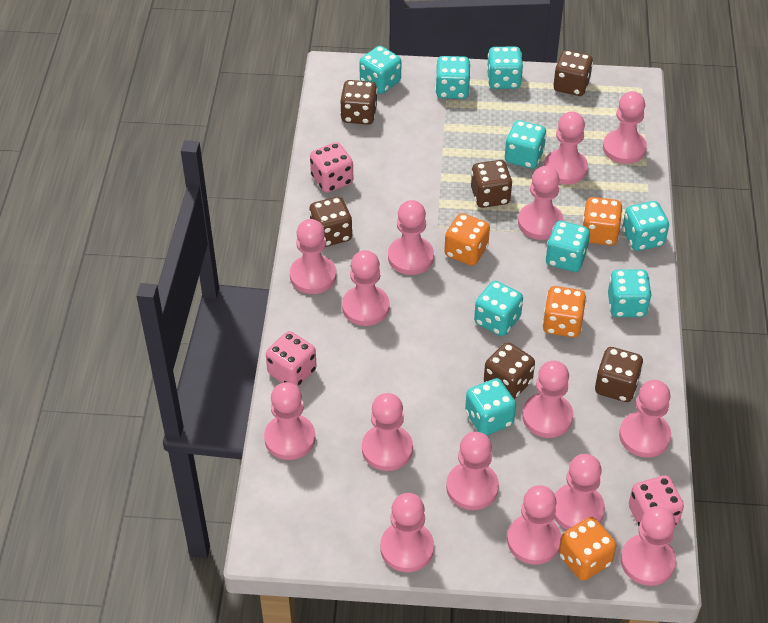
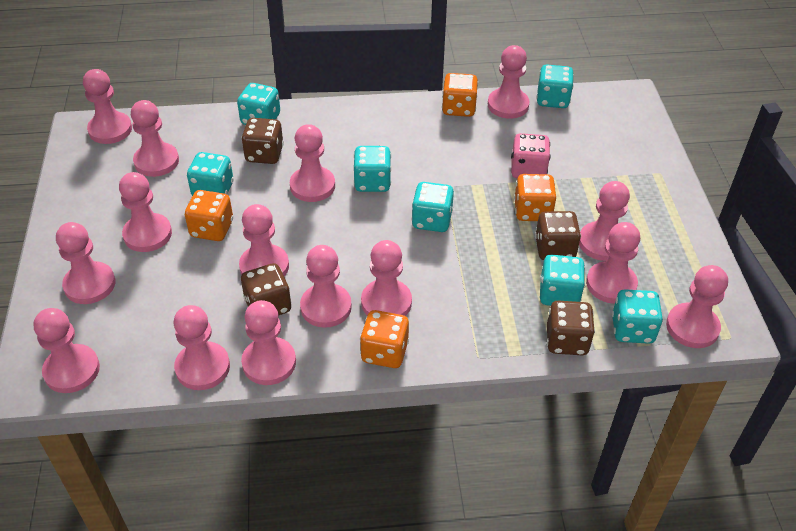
brown dice: 6 -> 4
pink dice: 3 -> 1
turquoise dice: 9 -> 7

